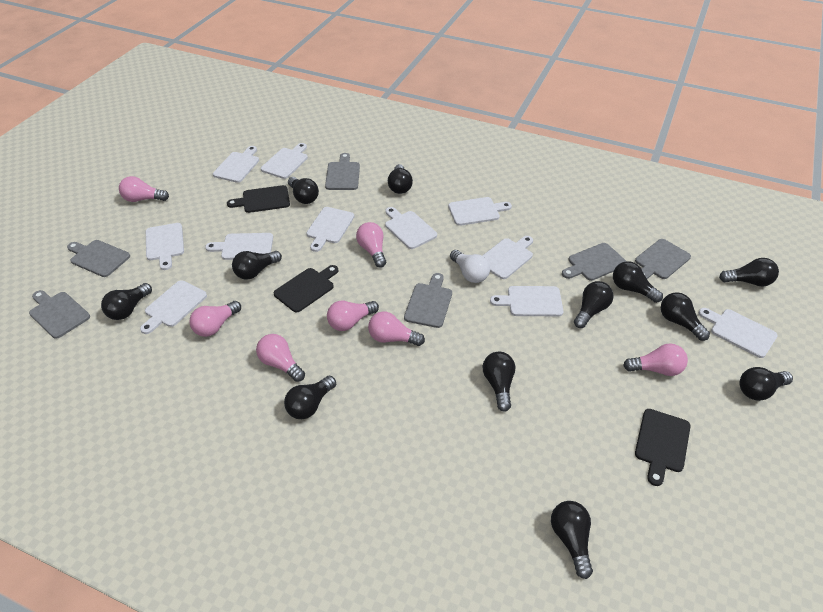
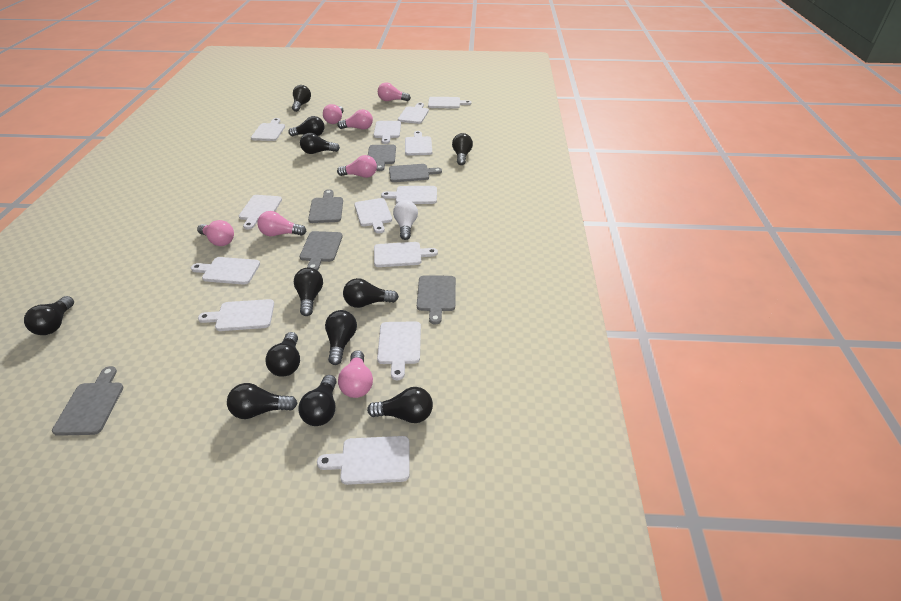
black cutting board: 3 -> 0
white cutting board: 11 -> 13

